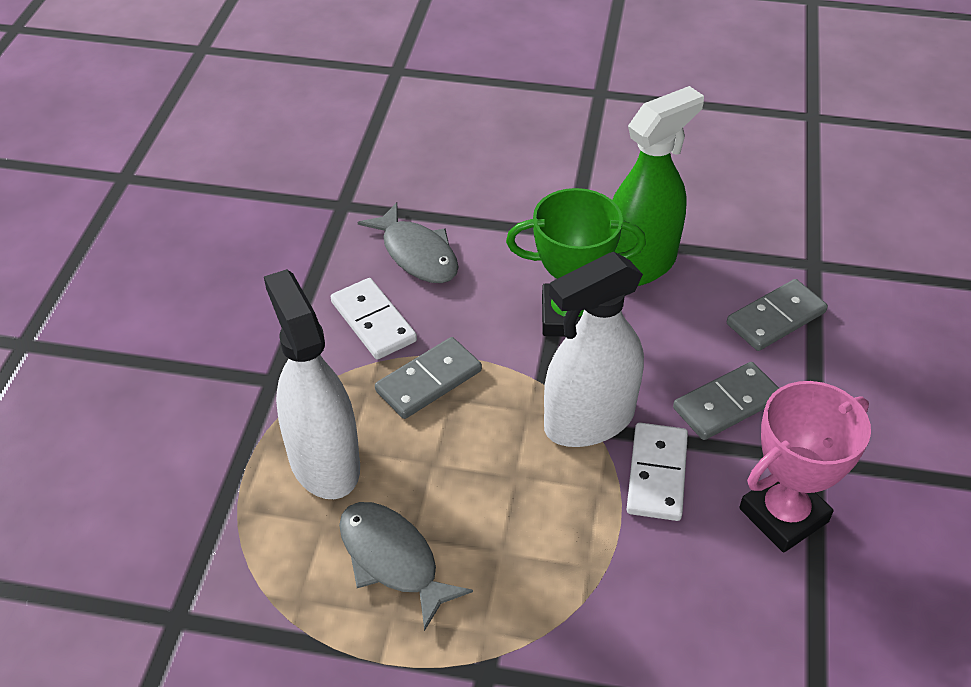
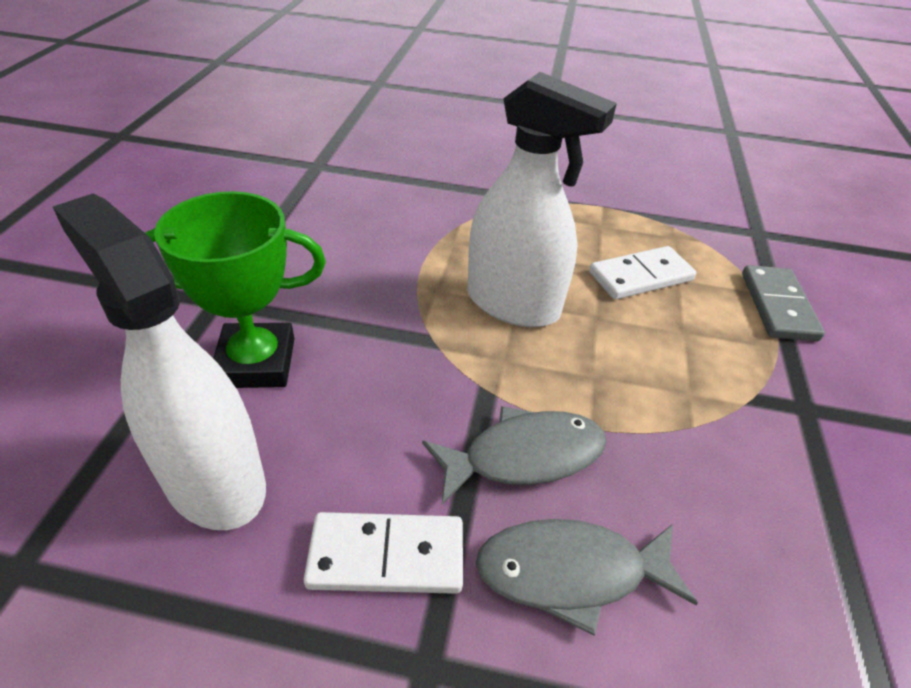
green spray bottle: 1 -> 0
grey domino: 3 -> 1
pink trophy: 1 -> 0

